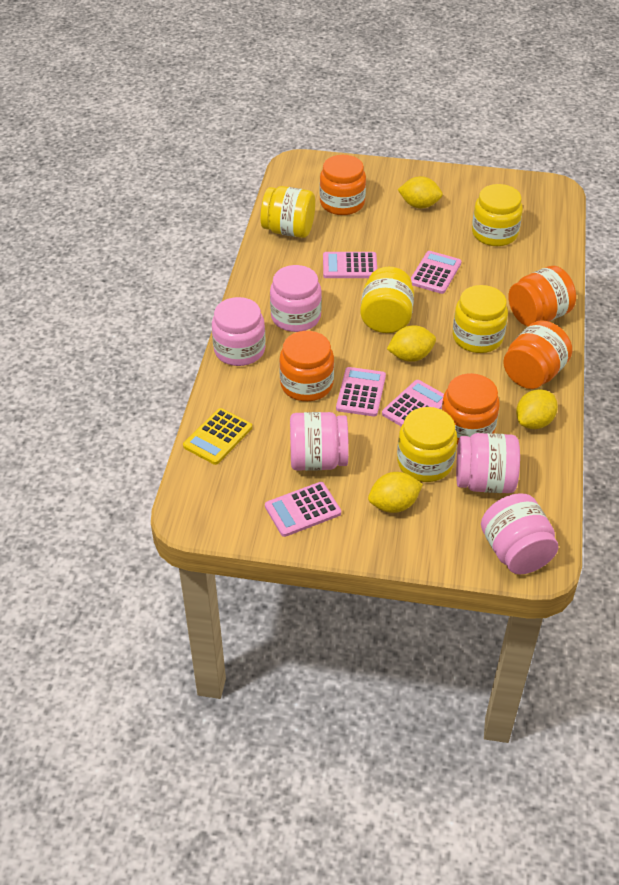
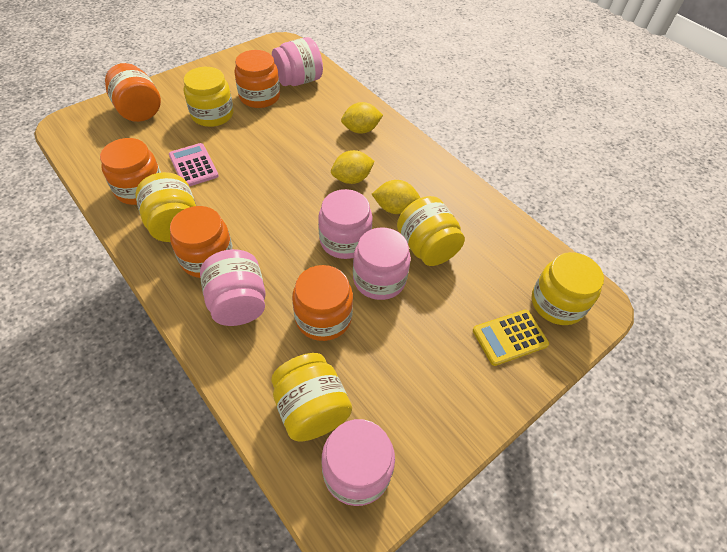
pink calculator: 5 -> 1
yellow lemon: 4 -> 3

